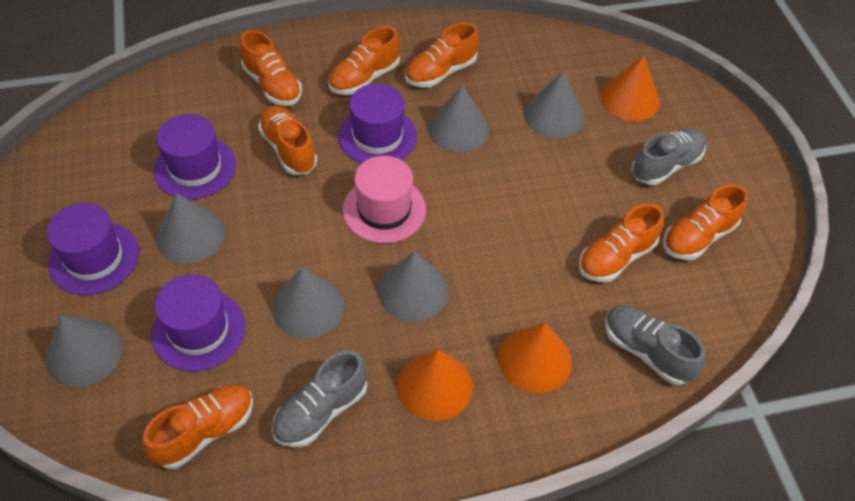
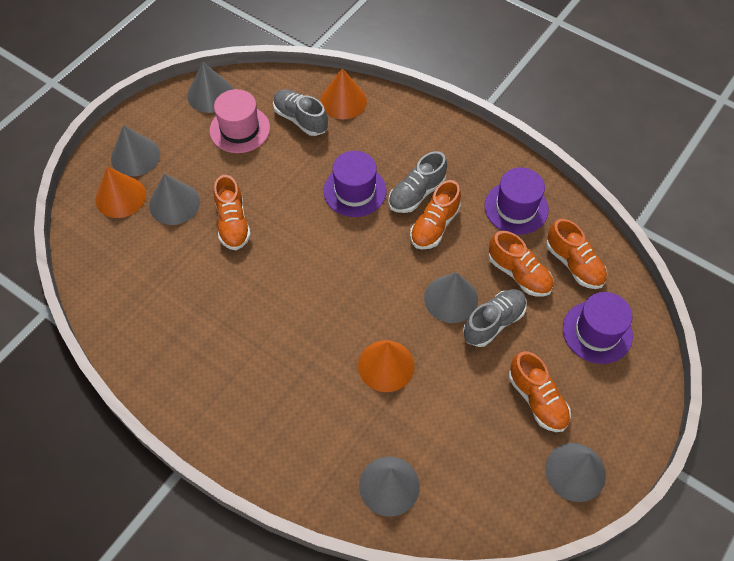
orange shoe: 7 -> 5
purple hat: 4 -> 3

